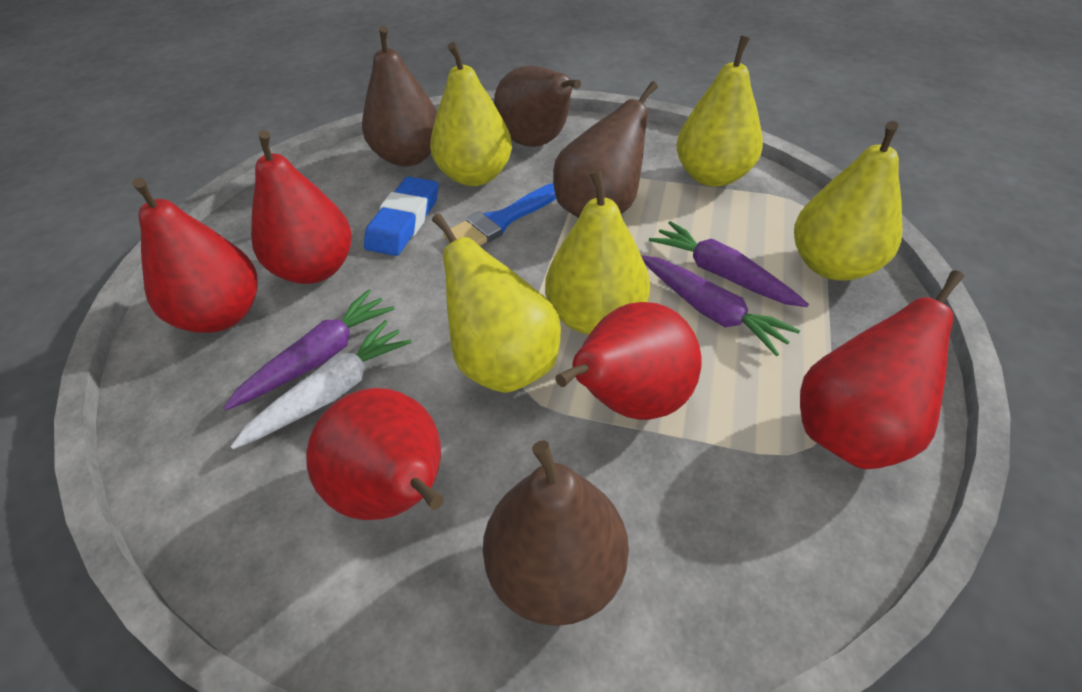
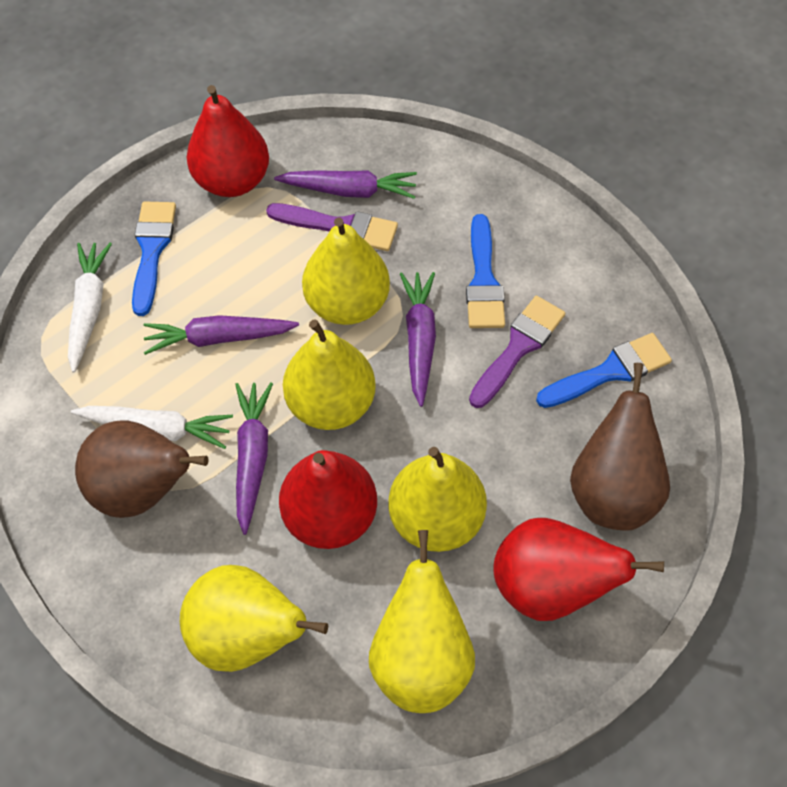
blue brush: 1 -> 3
blue eraser: 1 -> 0
brown pear: 4 -> 2
purple brush: 0 -> 2
purple carrot: 3 -> 4
red pear: 5 -> 3
white carrot: 1 -> 2

